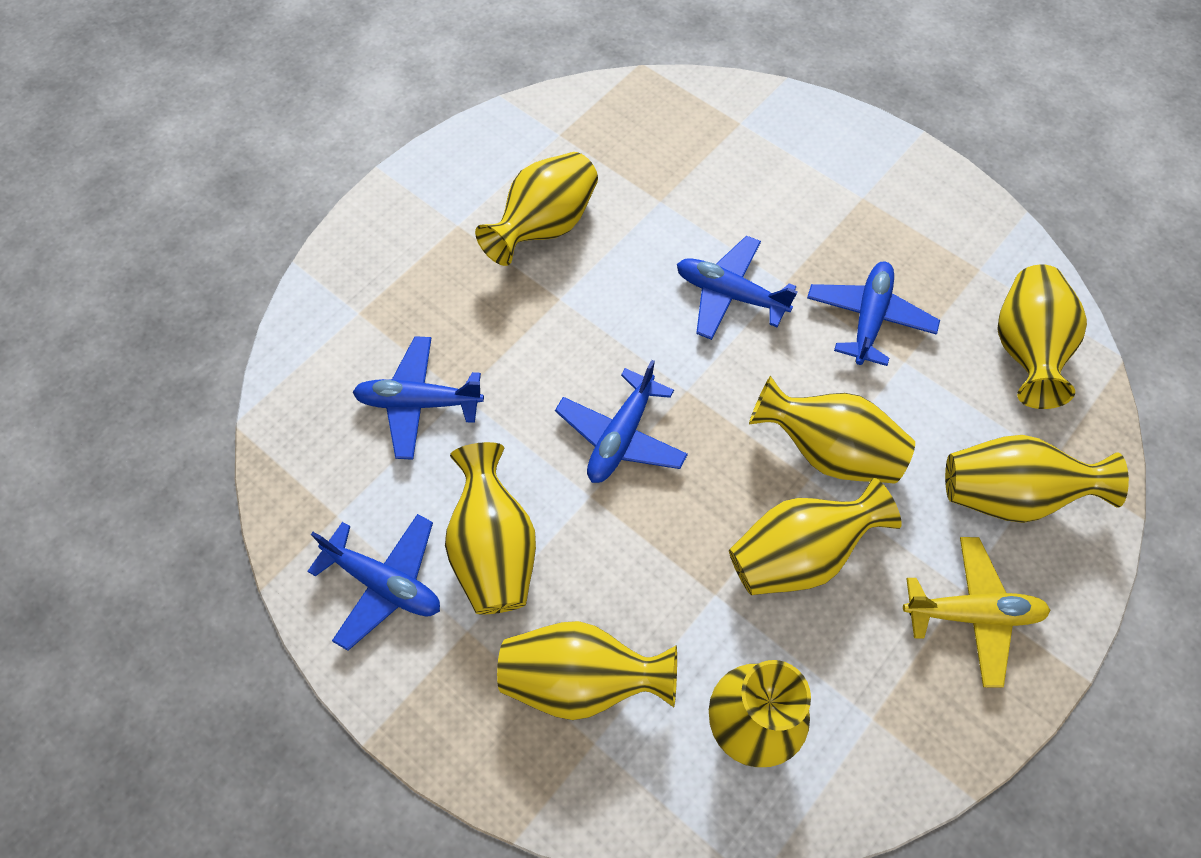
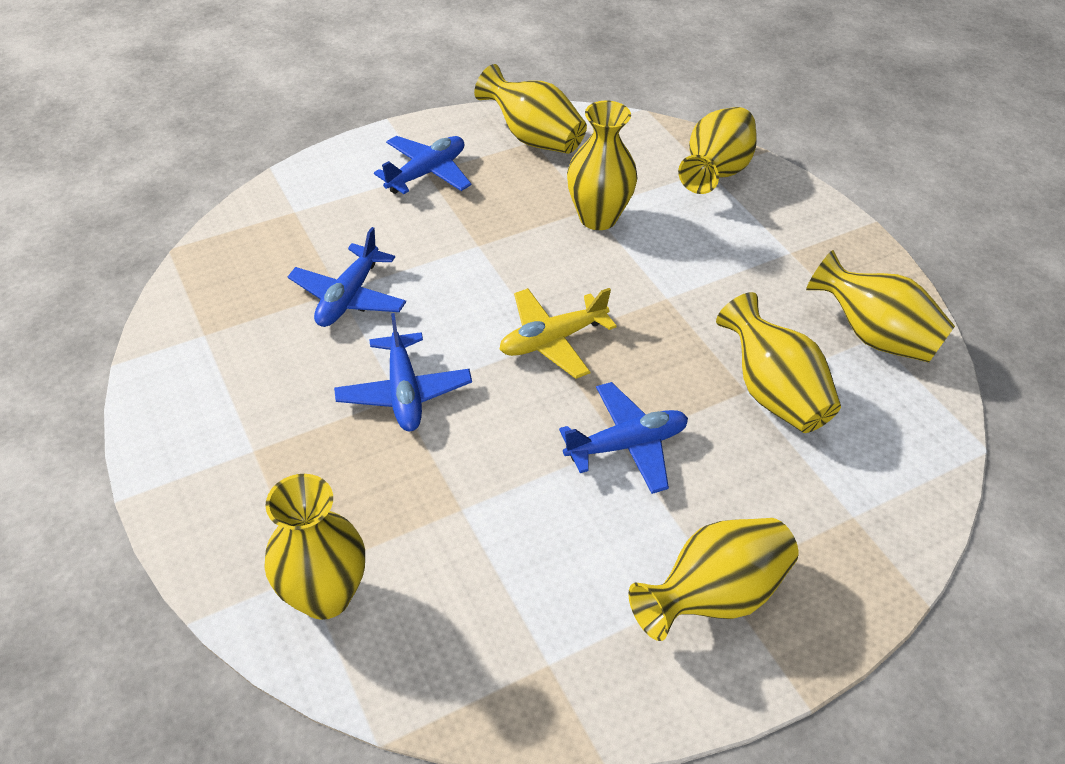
blue plane: 5 -> 4
yellow vase: 8 -> 7

